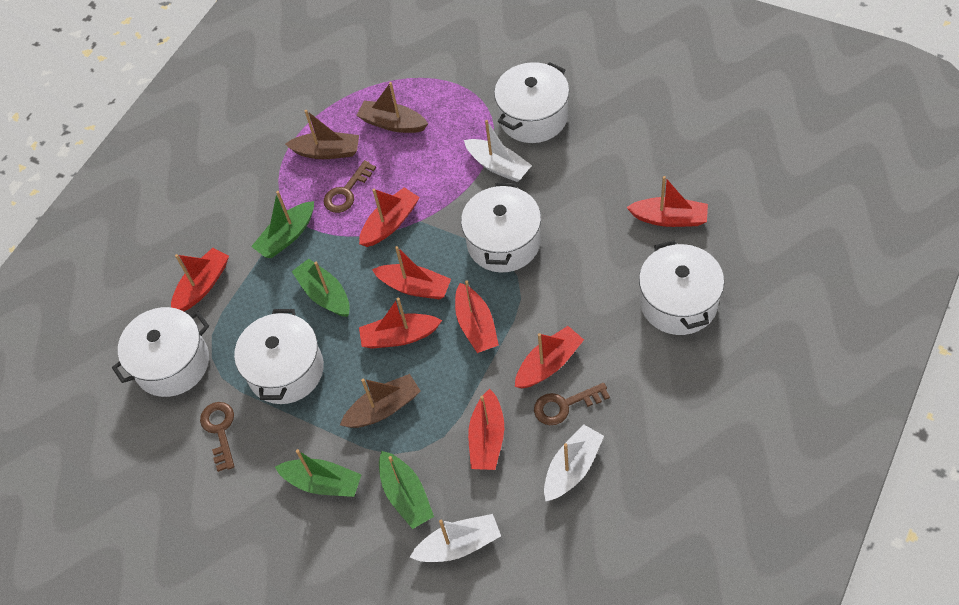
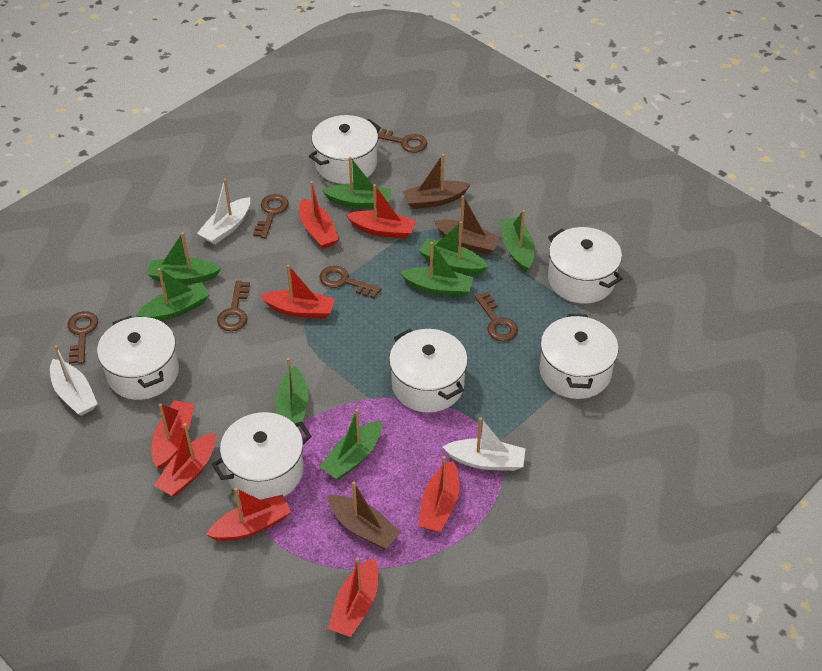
brown key: 3 -> 6
green boat: 4 -> 8
white pot: 5 -> 6

